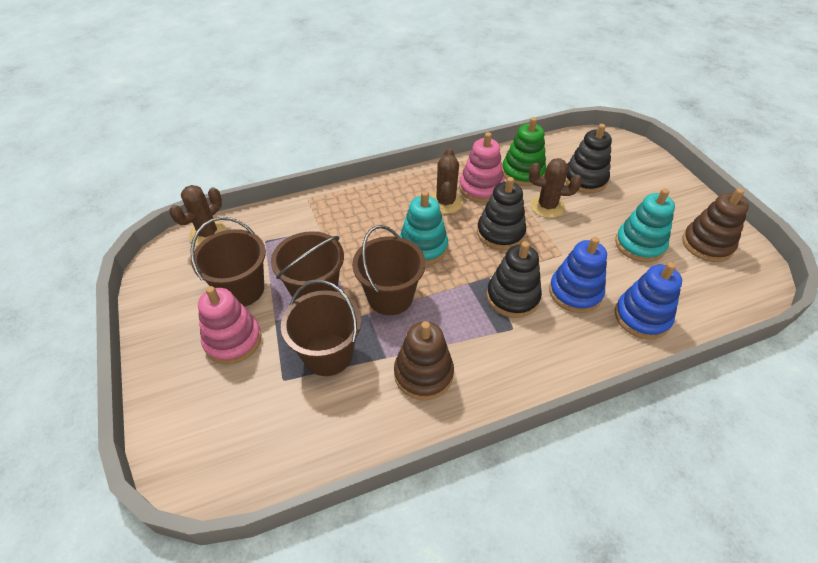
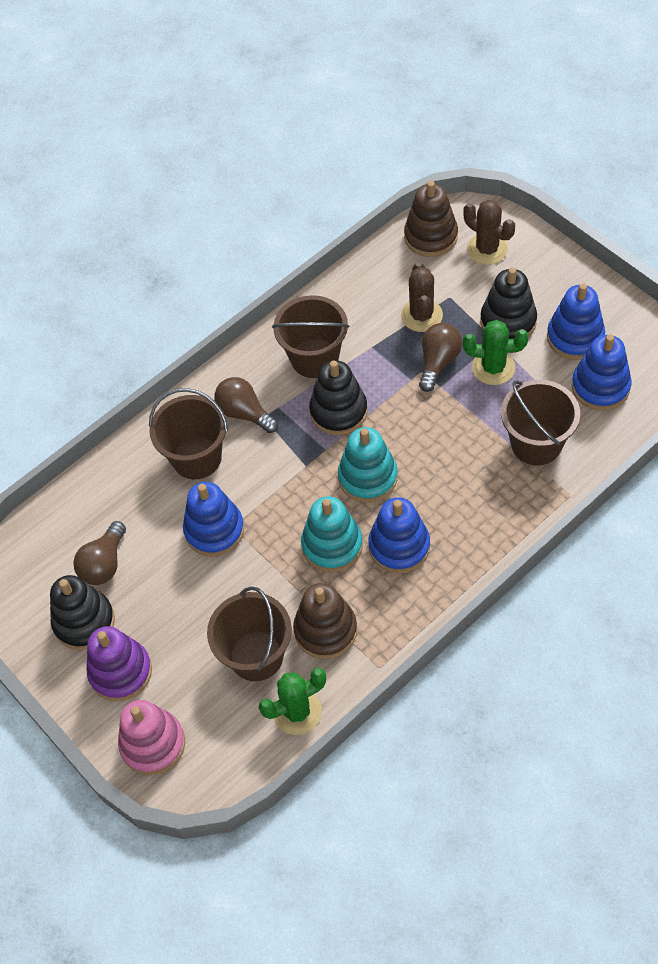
blue stacking toy: 2 -> 4
brown cactus: 3 -> 2
brown light bulb: 0 -> 3
green cactus: 0 -> 2
green stacking toy: 1 -> 0
pink stacking toy: 2 -> 1
purple stacking toy: 0 -> 1

